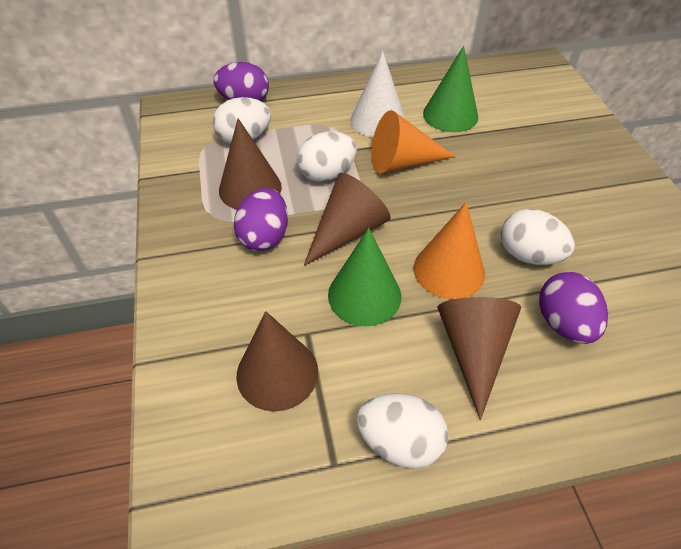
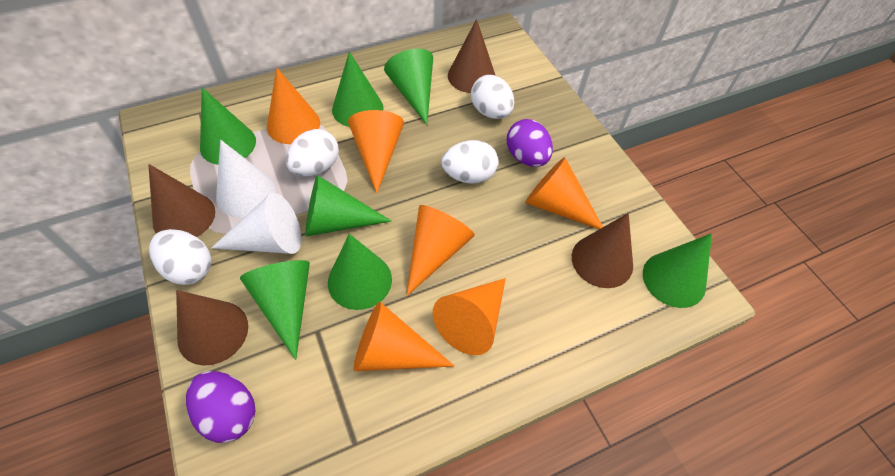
green cone: 2 -> 7
orange cone: 2 -> 6
purple egg: 3 -> 2
white cone: 1 -> 2

